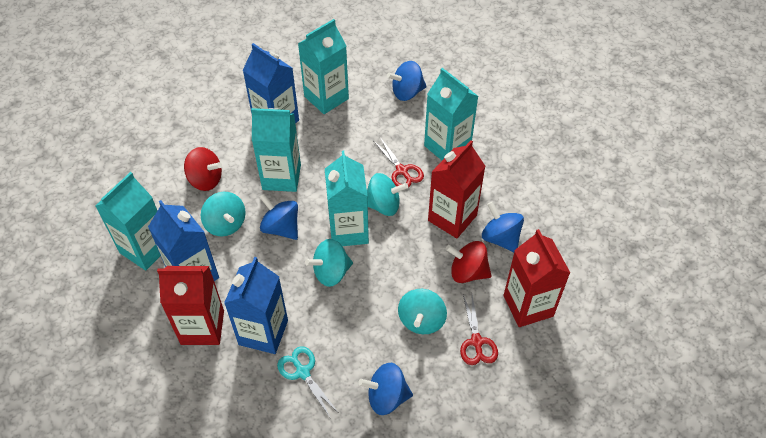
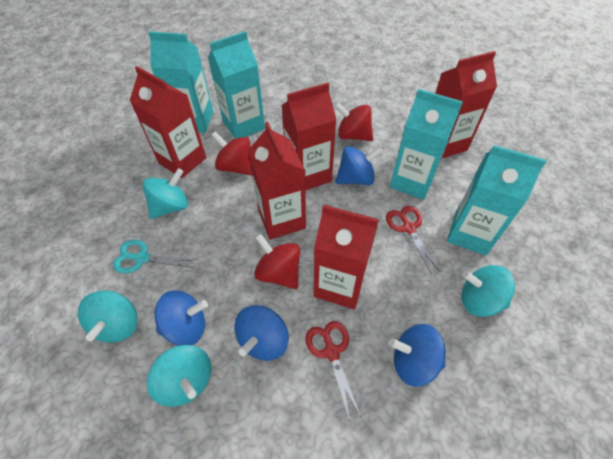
blue carton: 3 -> 0
red carton: 3 -> 5
red spinning top: 2 -> 3
turquoise carton: 5 -> 4

